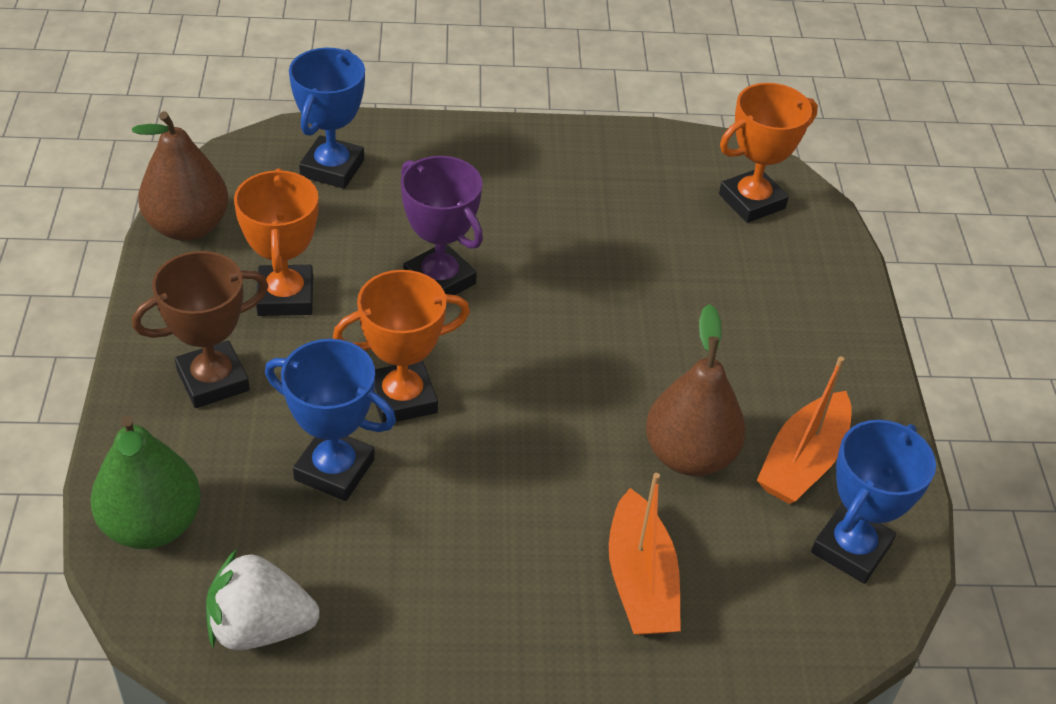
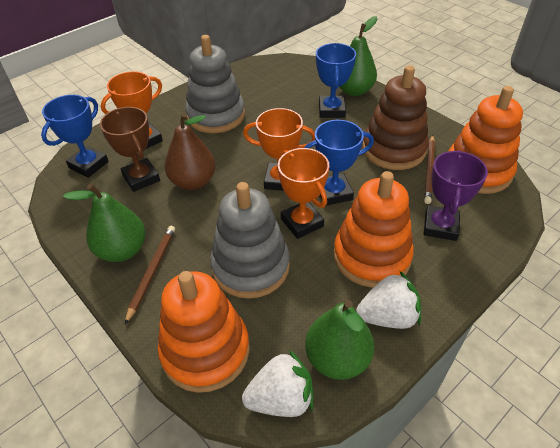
brown pear: 2 -> 1
brown pencil: 0 -> 2
brown stacking toy: 0 -> 1
green pear: 1 -> 3
grey stacking toy: 0 -> 2
orange boat: 2 -> 0
orange stacking toy: 0 -> 3
white strawberry: 1 -> 2

